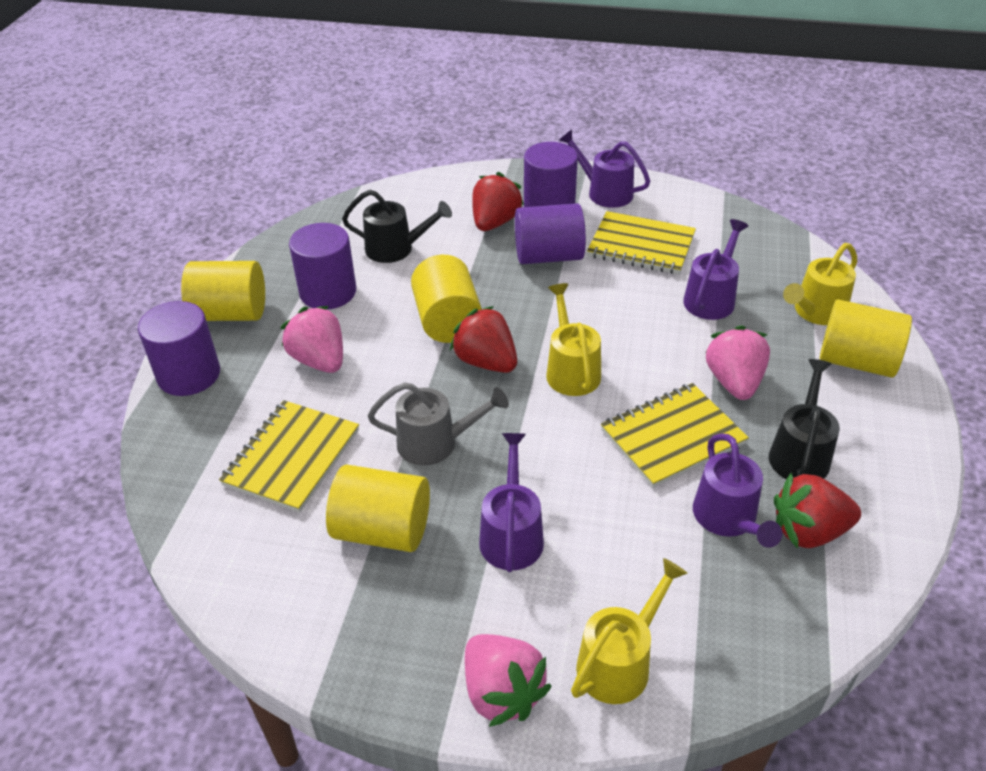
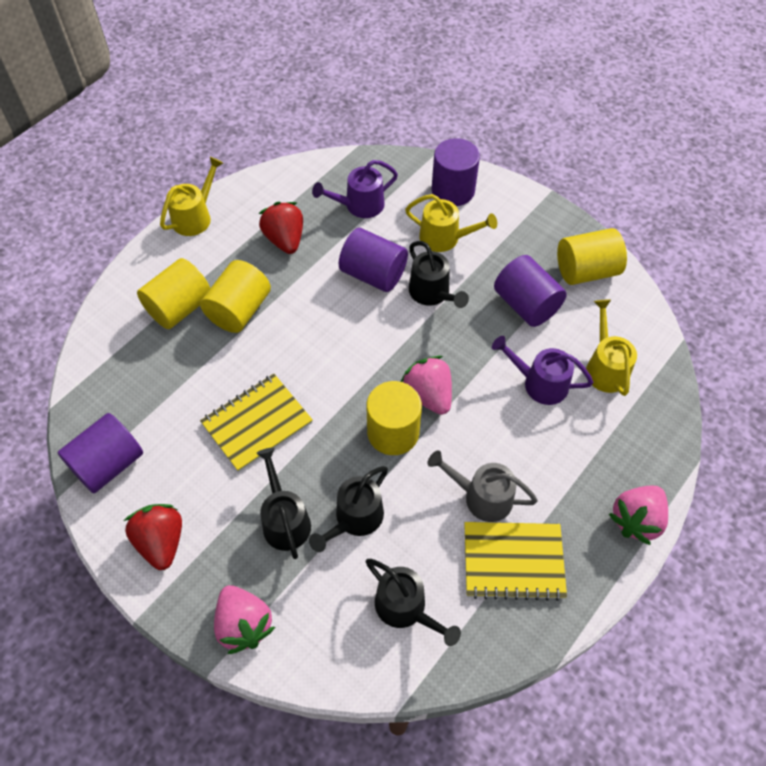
black watering can: 2 -> 4
purple watering can: 4 -> 2
red strawberry: 3 -> 2
yellow notebook: 3 -> 2

